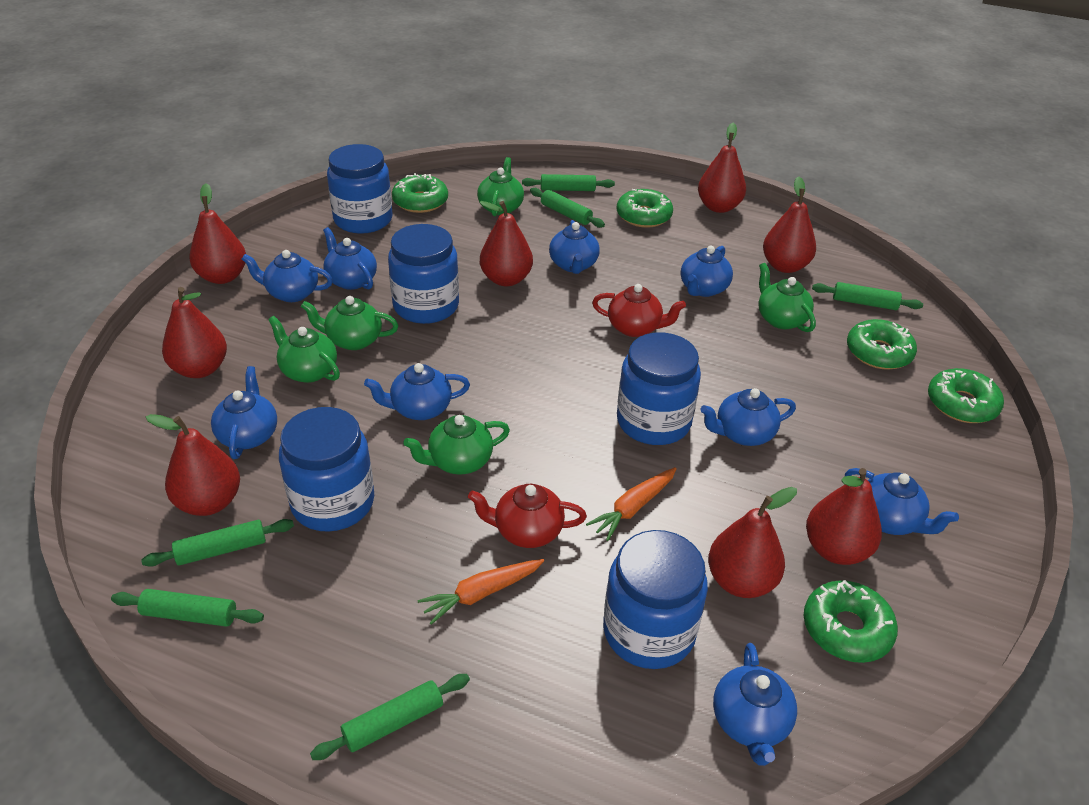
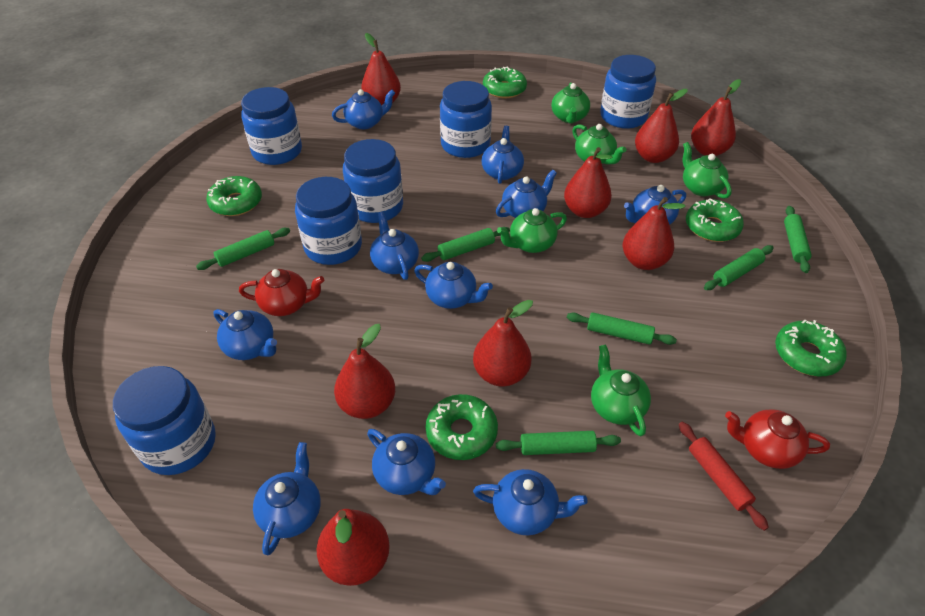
blue jar: 5 -> 6
blue teapot: 9 -> 10
orange carrot: 2 -> 0
red rolling pin: 0 -> 1

